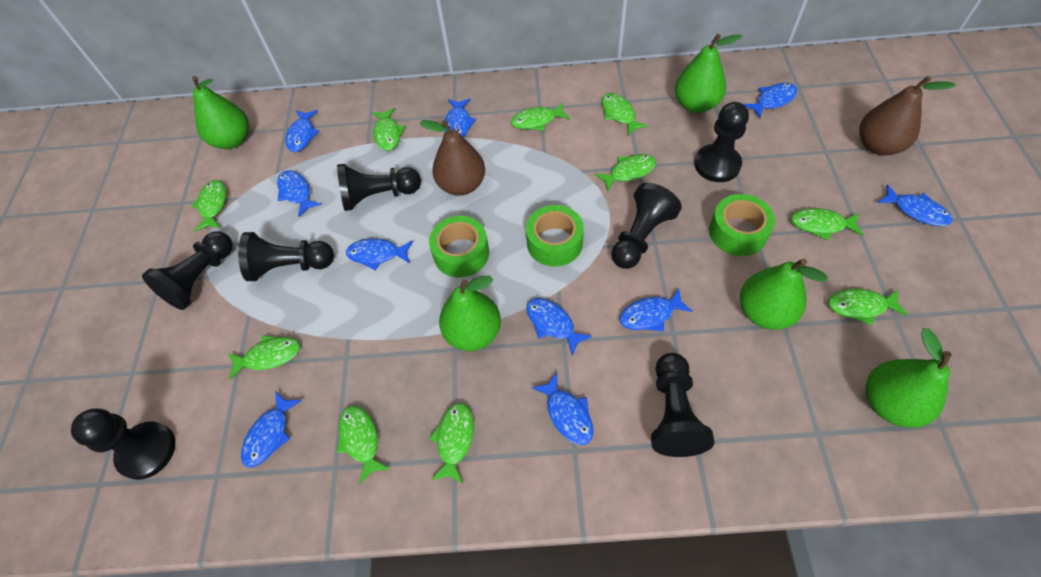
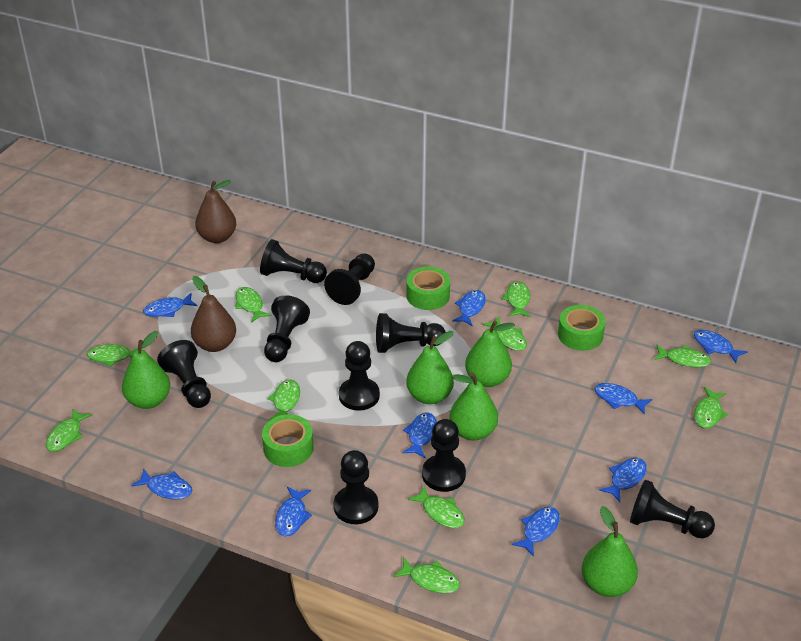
black pawn: 7 -> 9
blue fish: 10 -> 9

